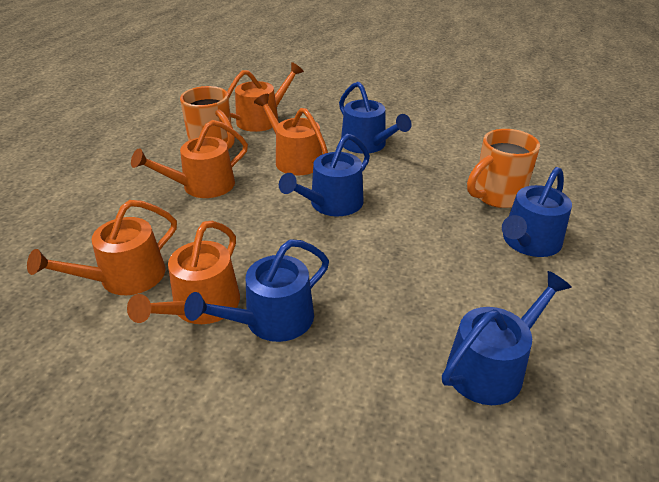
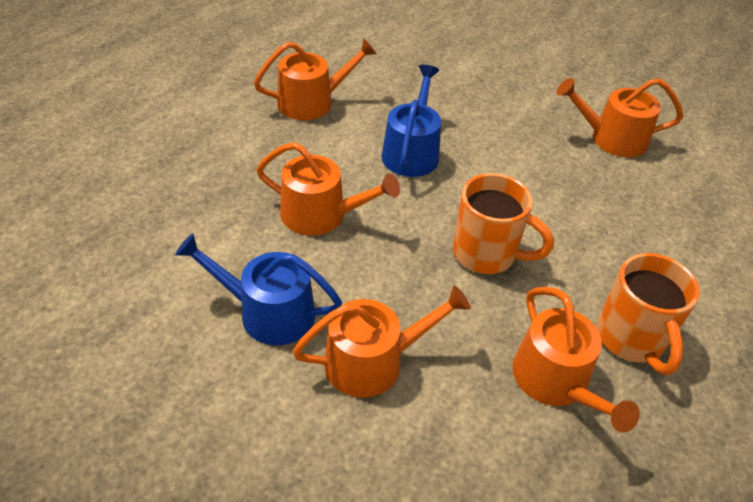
blue watering can: 5 -> 2

